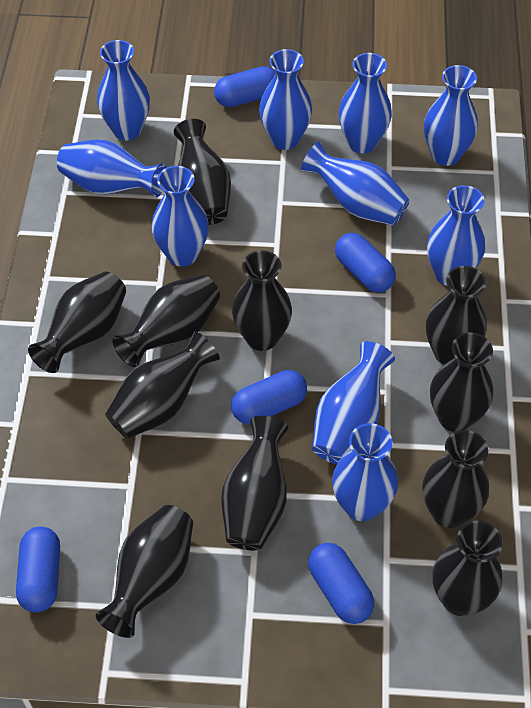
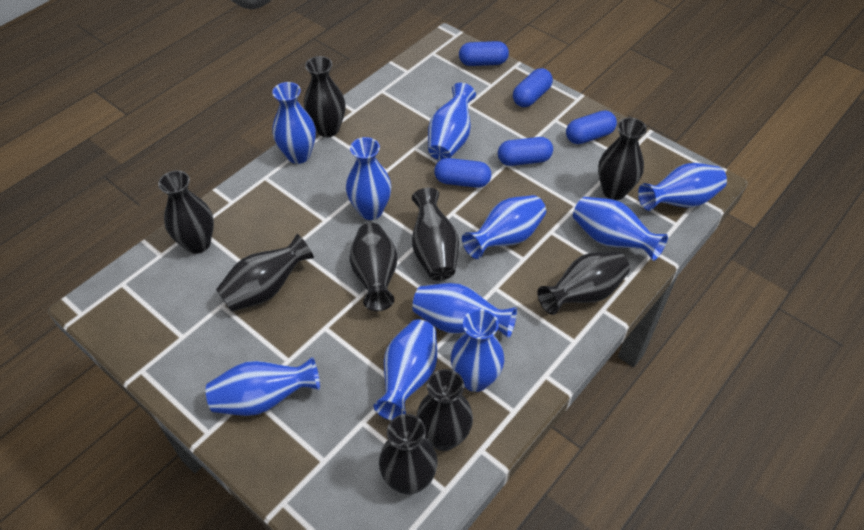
black vase: 11 -> 9

